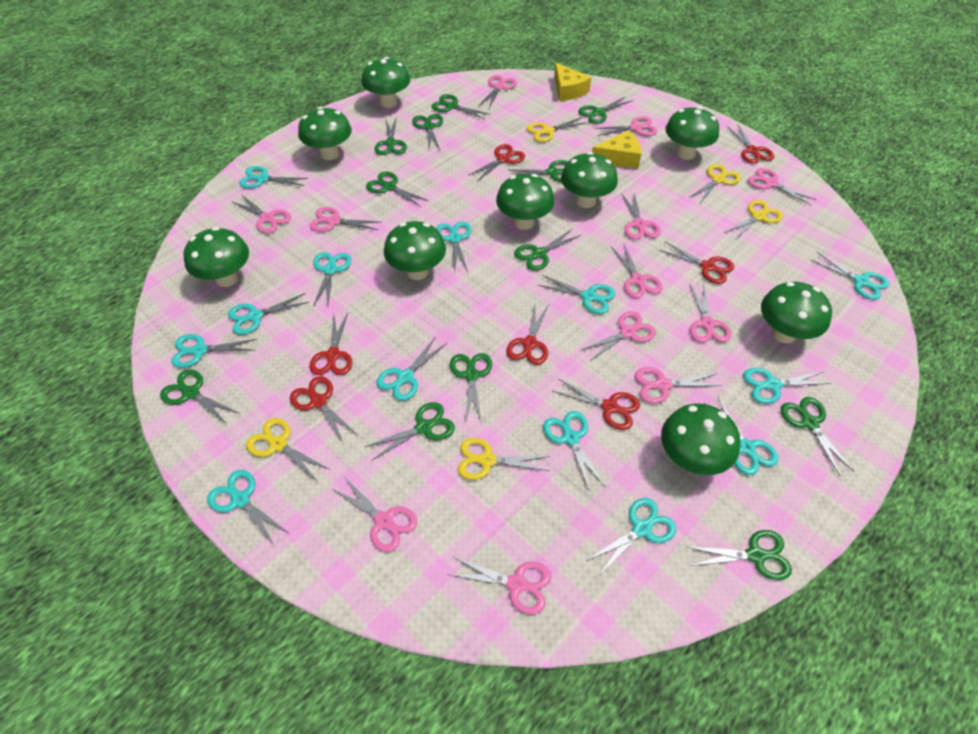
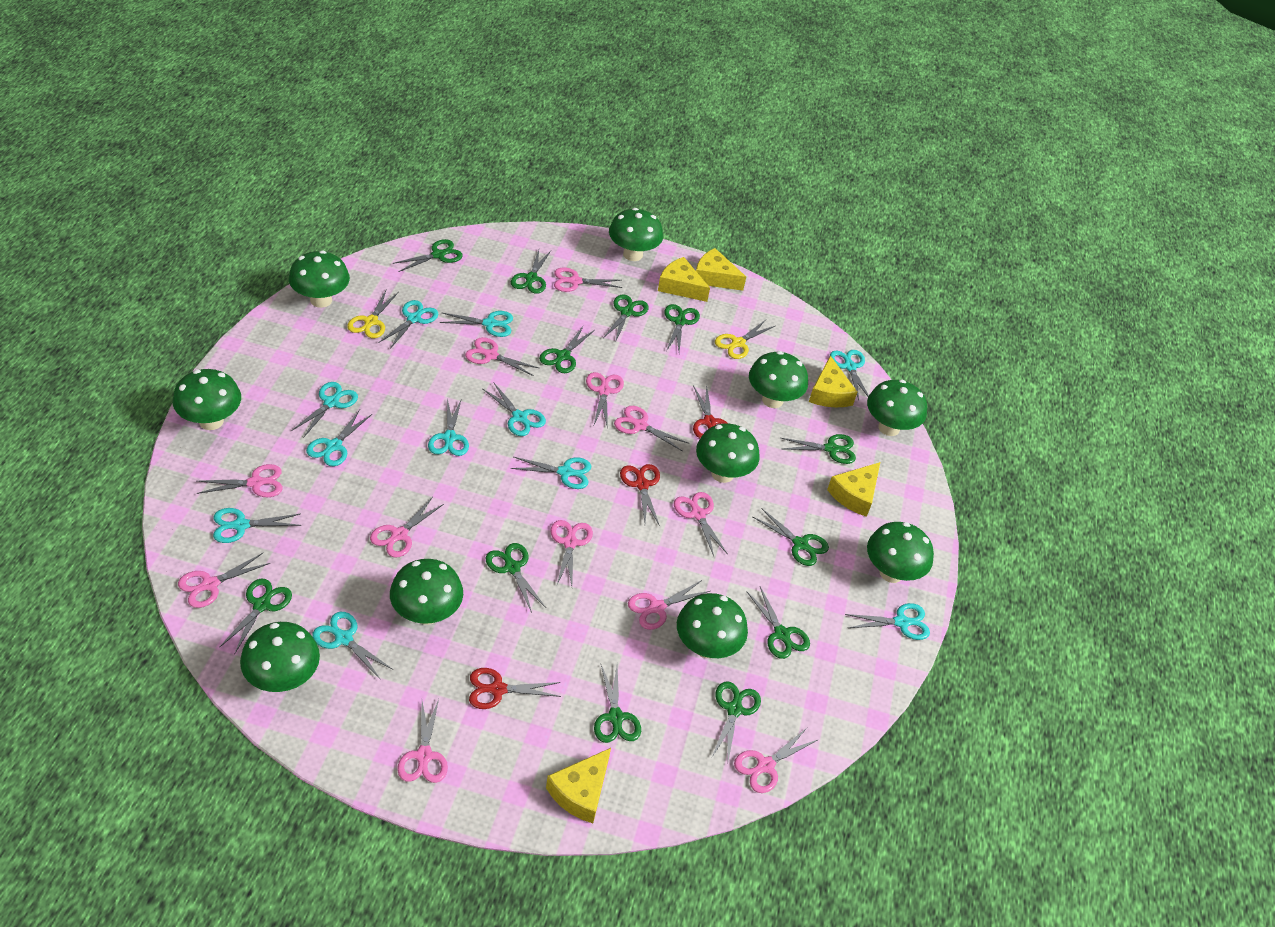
green mushroom: 9 -> 10
red scissors: 7 -> 3
turquoise scissors: 13 -> 11
yellow cheese: 2 -> 5
yellow scissors: 5 -> 2

